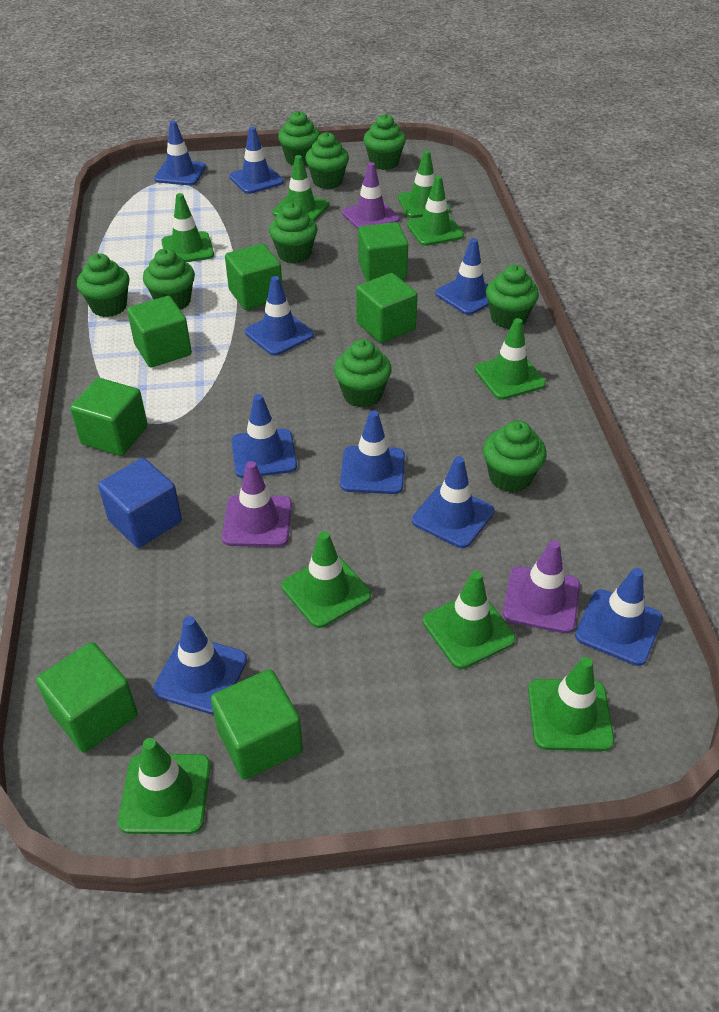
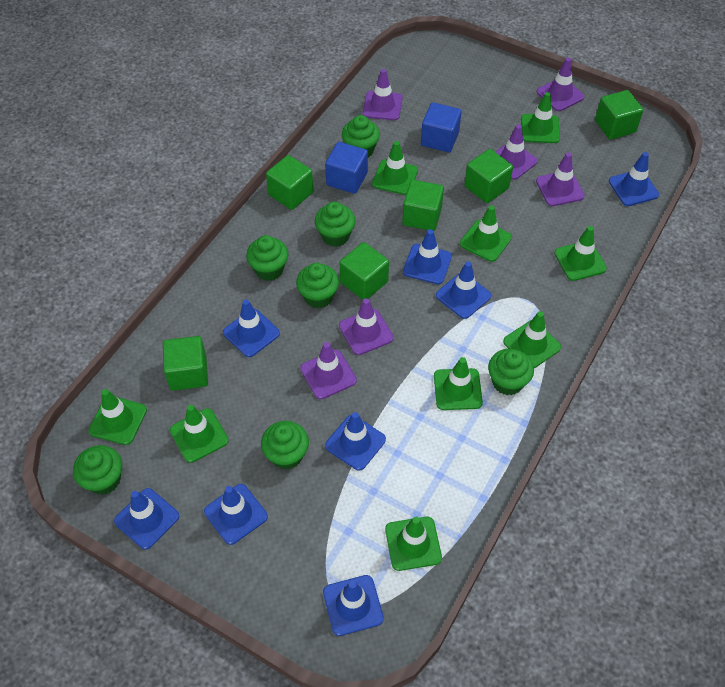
blue cube: 1 -> 2
blue traffic cone: 9 -> 8
green cube: 7 -> 6
green cupcake: 9 -> 7
purple traffic cone: 3 -> 6

